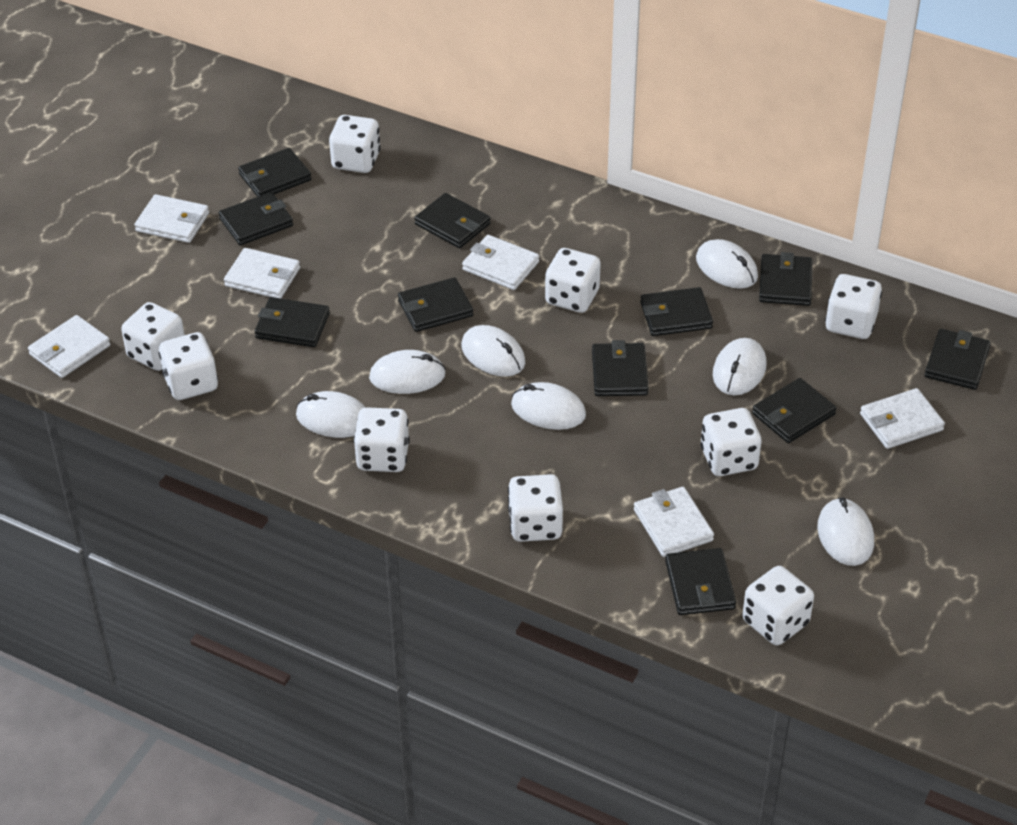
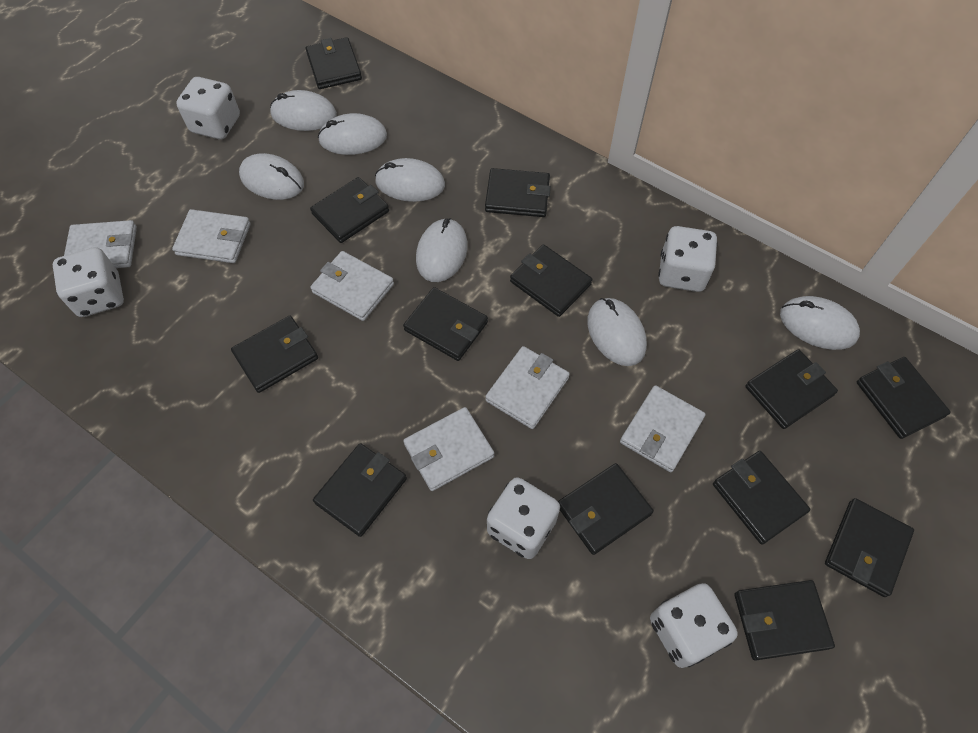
black wallet: 11 -> 13
white dice: 9 -> 5

